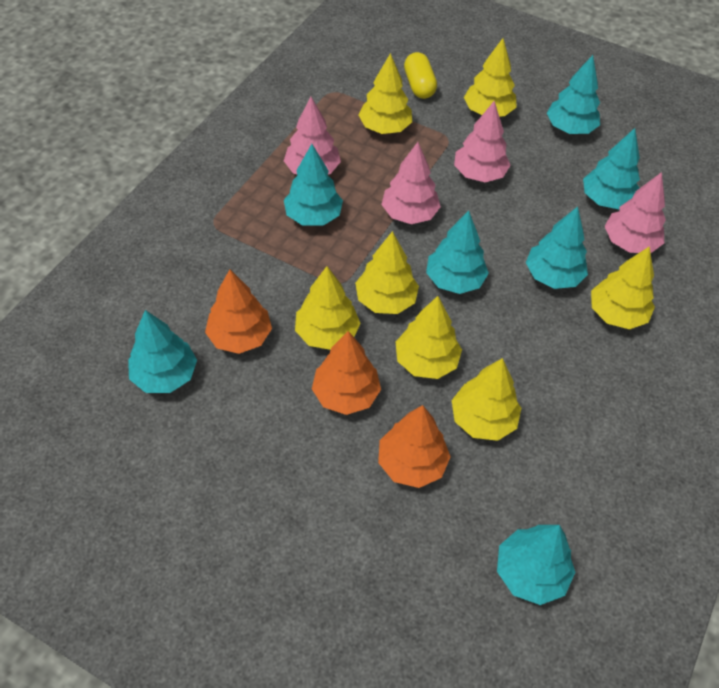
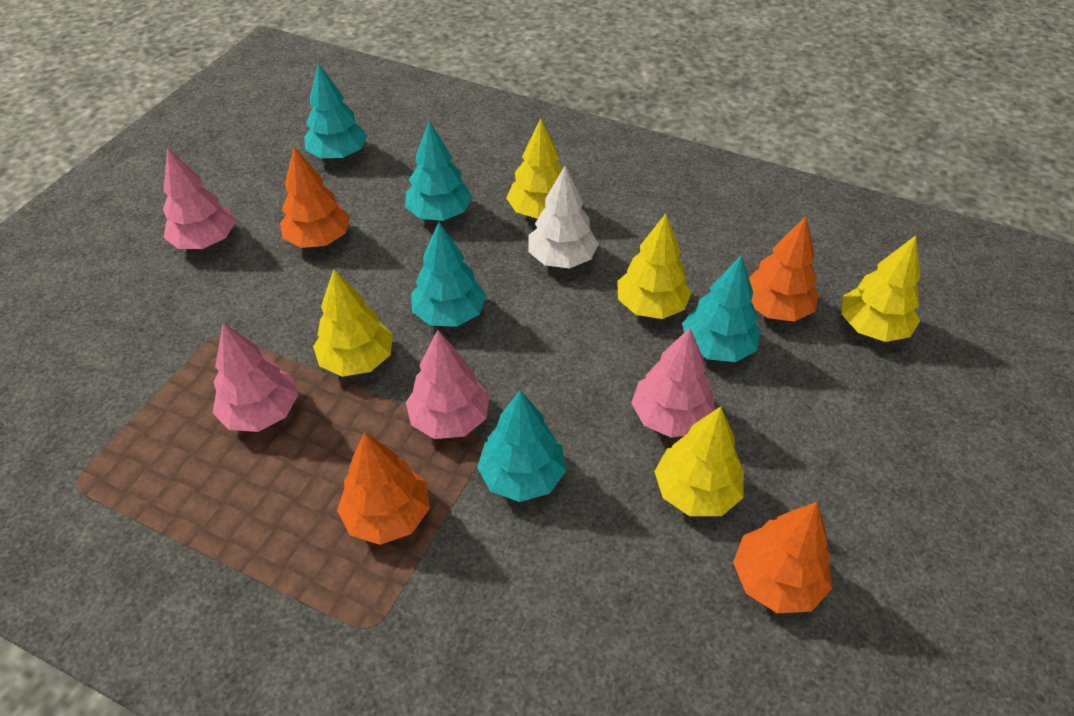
orange tree: 3 -> 4
turquoise tree: 7 -> 5
white tree: 0 -> 1
yellow capsule: 1 -> 0
yellow tree: 7 -> 5

